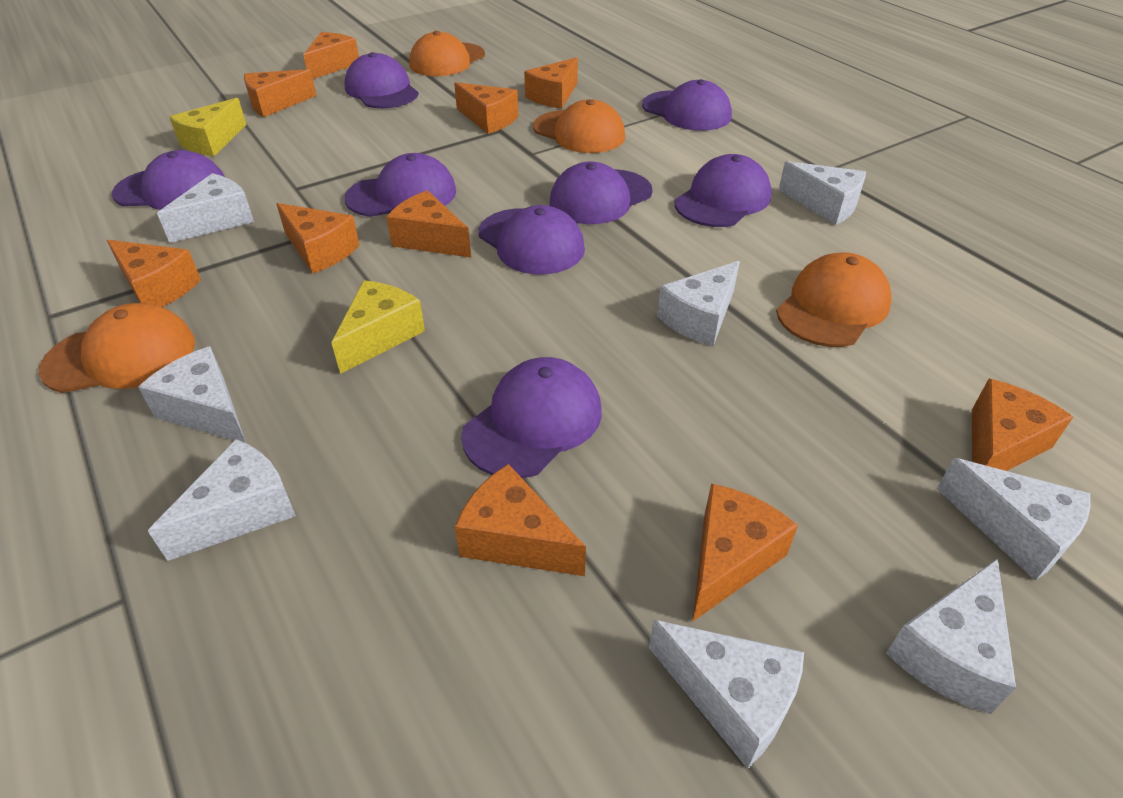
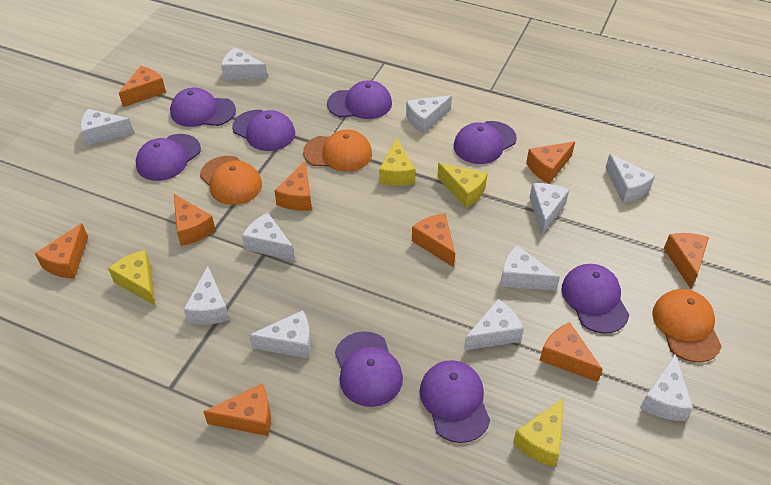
orange cap: 4 -> 3
orange cheese: 10 -> 9
white cheese: 8 -> 11
yellow cheese: 2 -> 4

